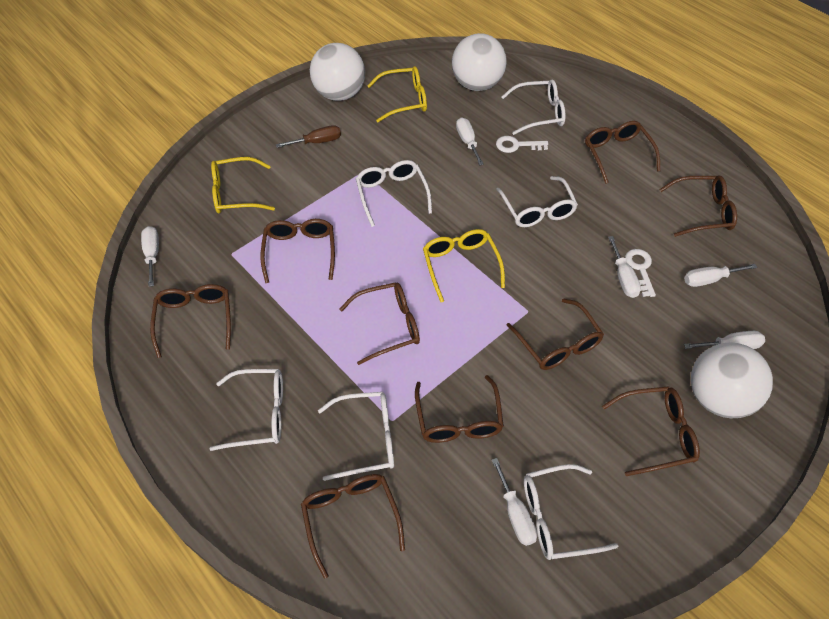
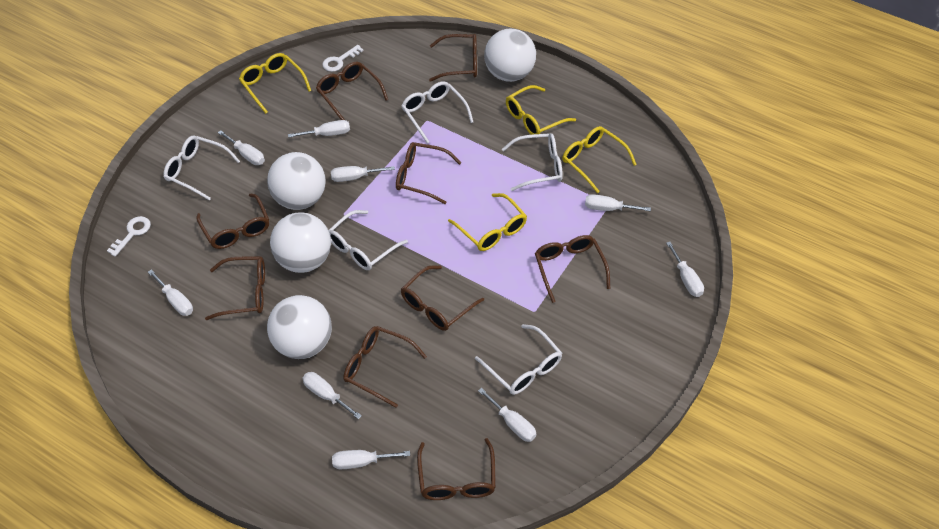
brown screwdriver: 1 -> 0
white ball: 3 -> 4
white glasses: 6 -> 5
white screwdriver: 6 -> 9
yellow glasses: 3 -> 4

